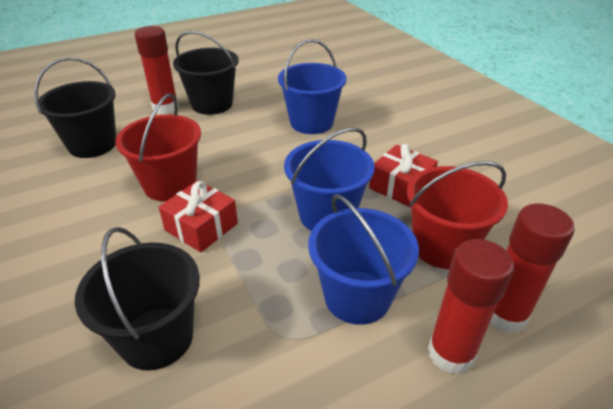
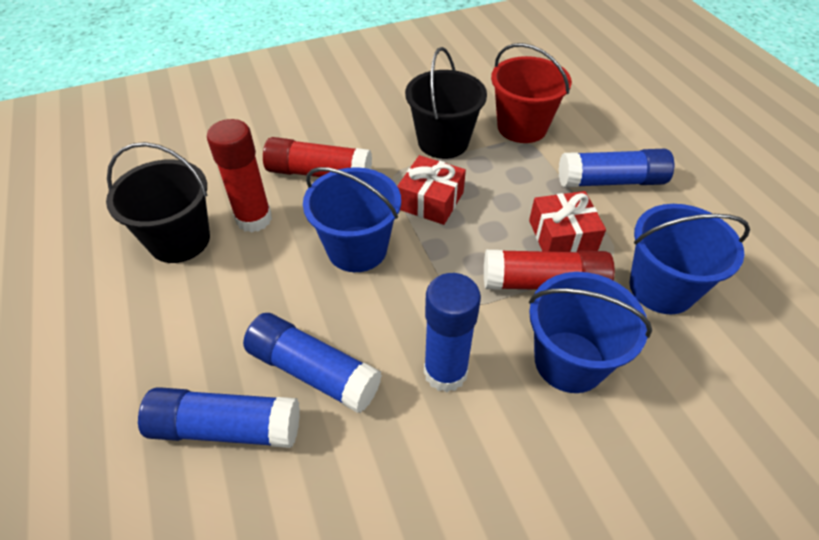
black bucket: 3 -> 2
blue glue stick: 0 -> 4
red bucket: 2 -> 1

